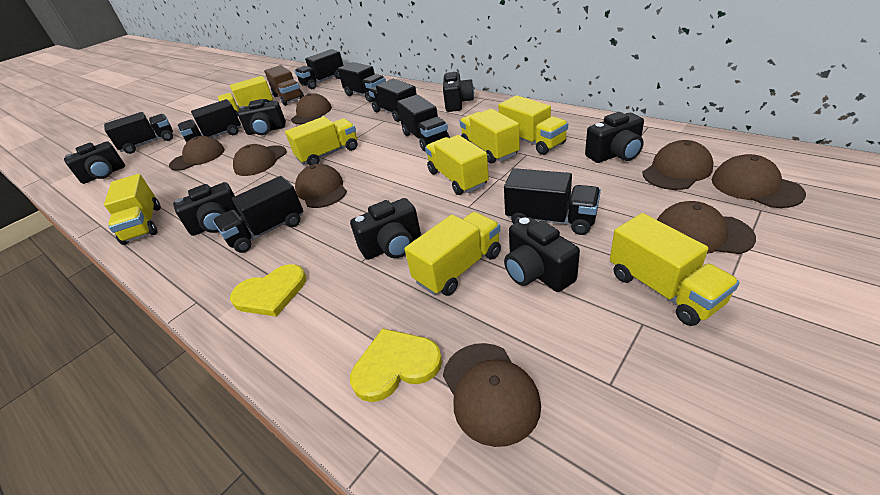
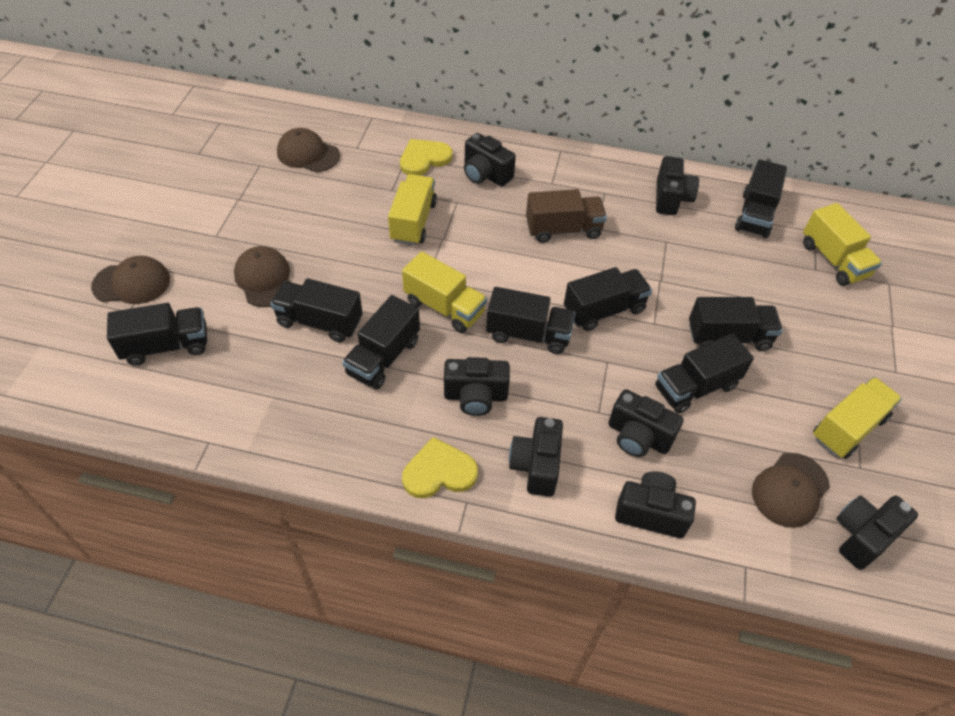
brown cap: 8 -> 4
yellow truck: 8 -> 4

